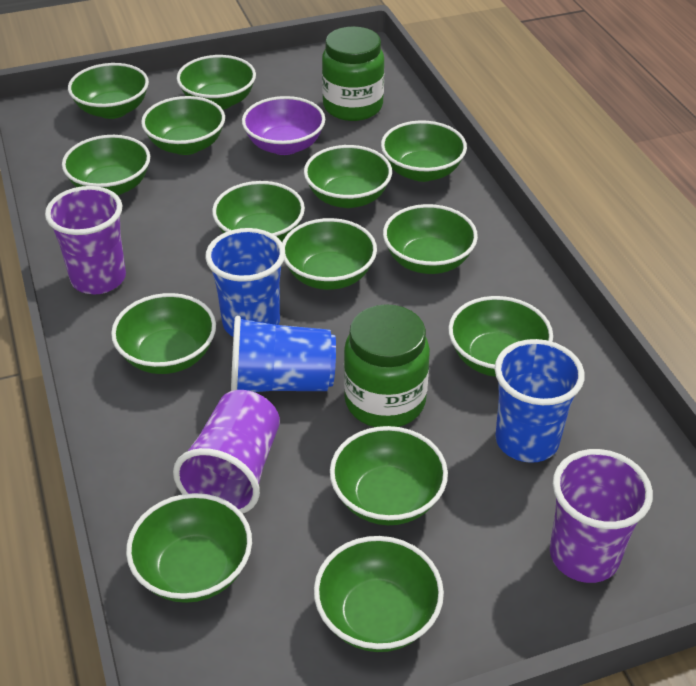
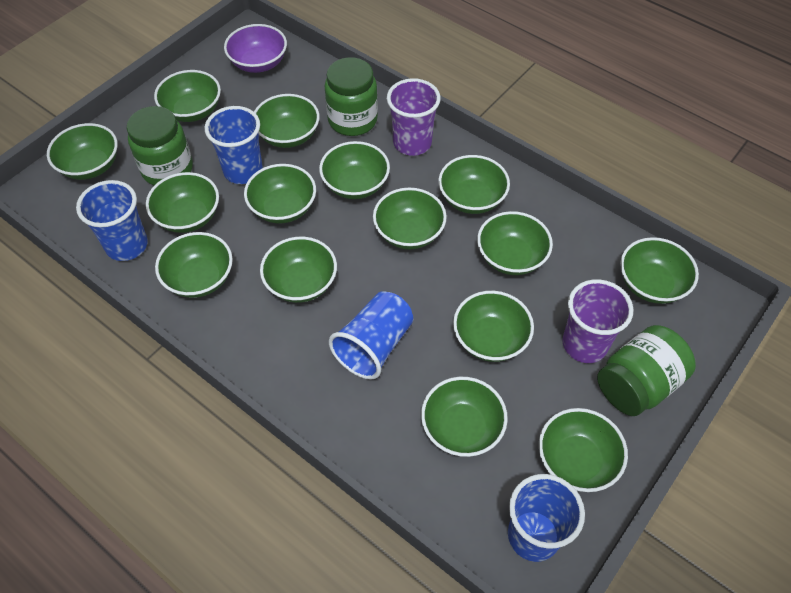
blue cup: 3 -> 4
green bowl: 14 -> 15
green jar: 2 -> 3
purple cup: 3 -> 2

